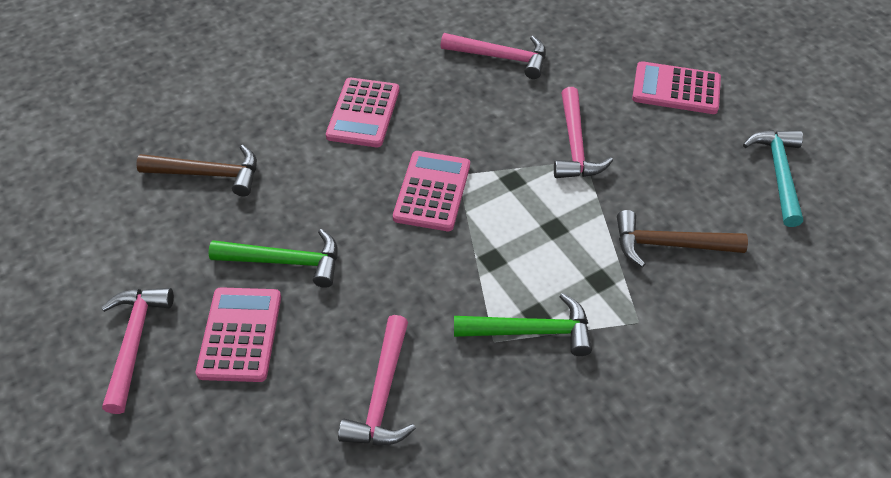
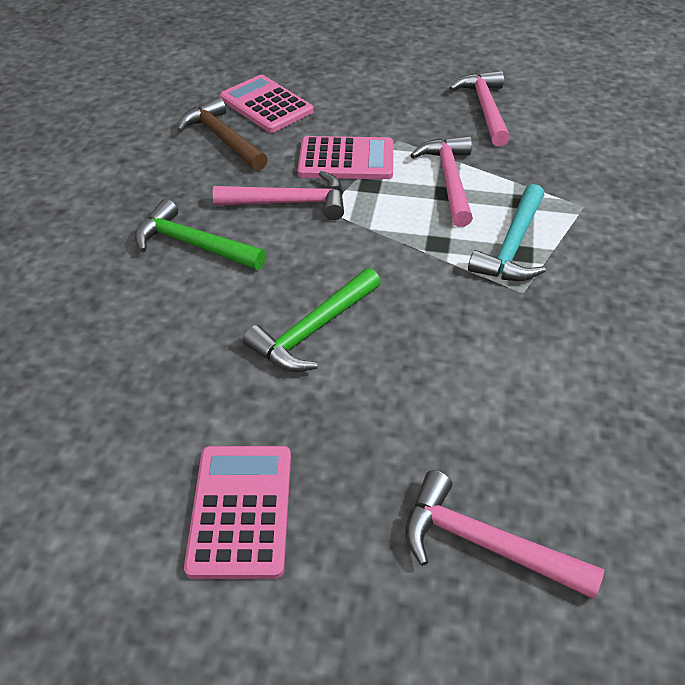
brown hammer: 2 -> 1
pink calculator: 4 -> 3

